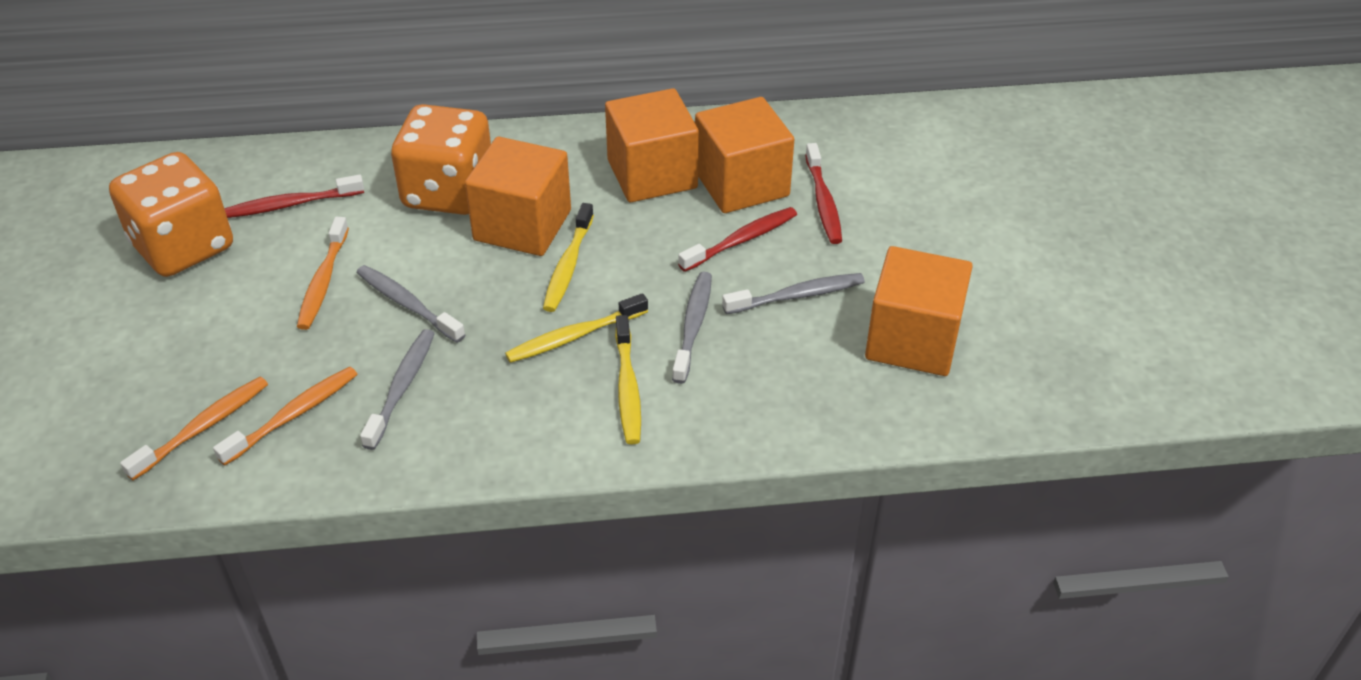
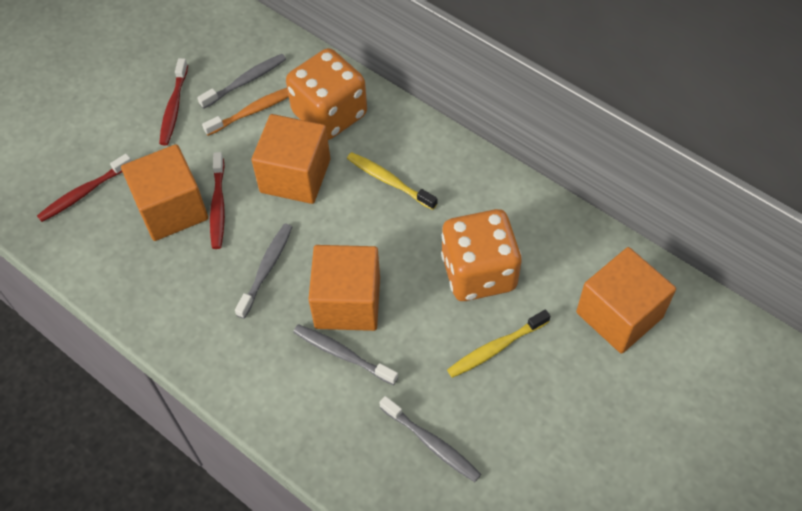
orange toothbrush: 3 -> 1
yellow toothbrush: 3 -> 2

